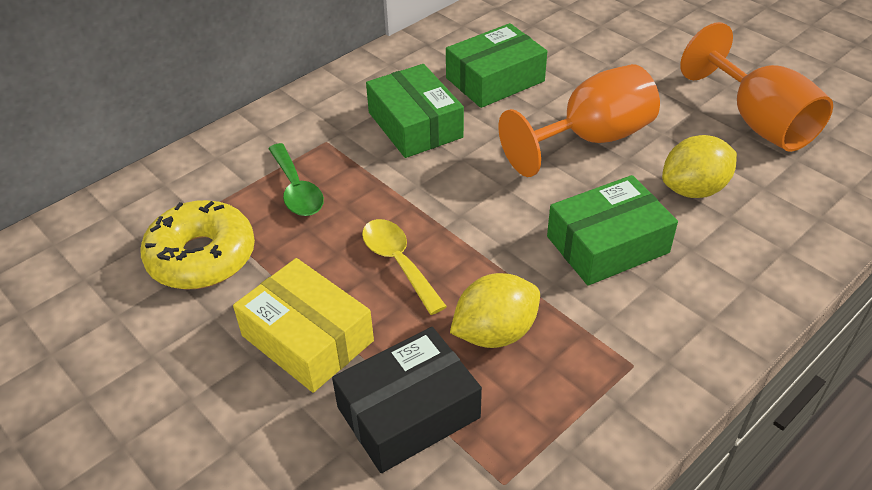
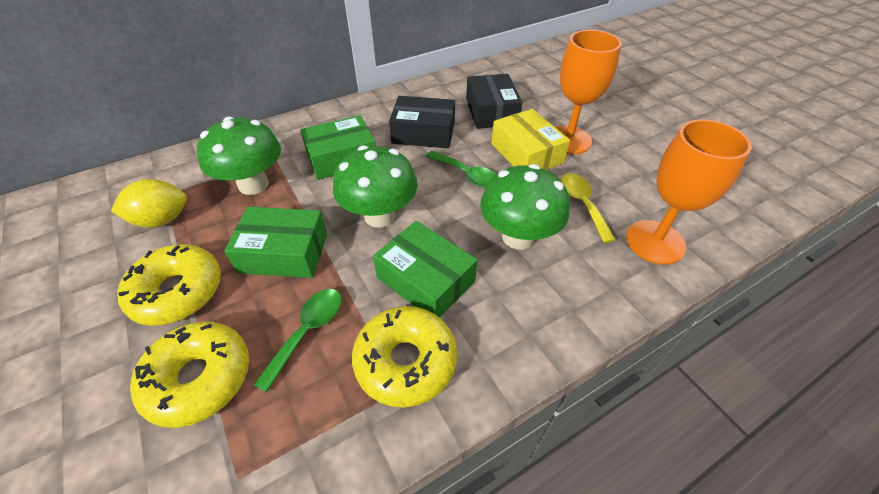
black box: 1 -> 2
green mushroom: 0 -> 3
green spoon: 1 -> 2
yellow donut: 1 -> 3
yellow lemon: 2 -> 1

